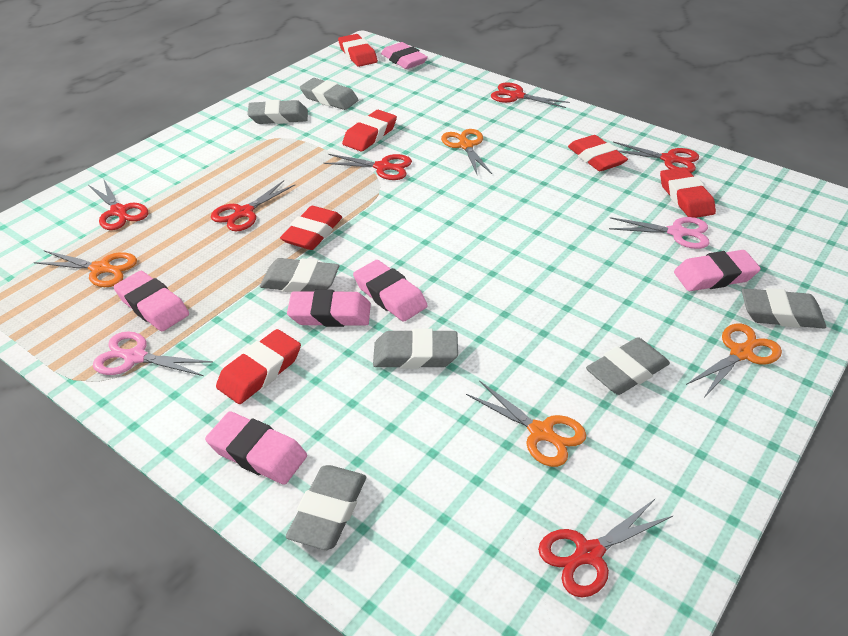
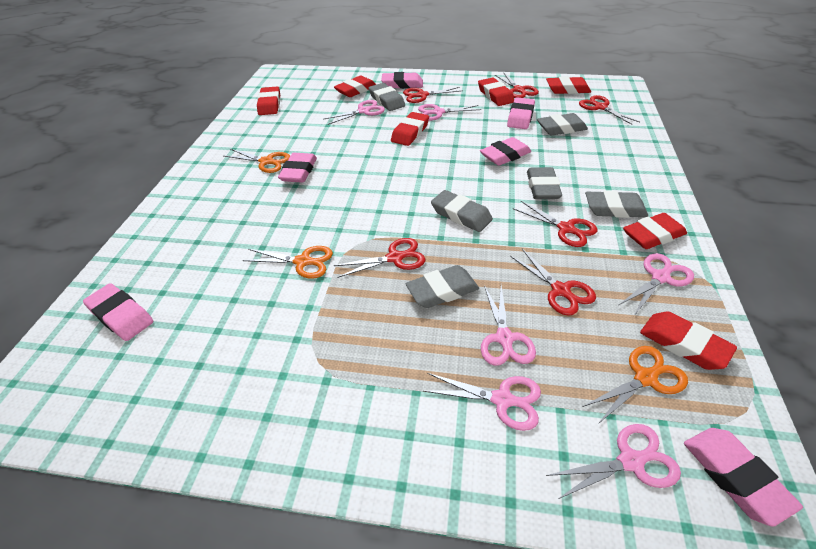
grey eraser: 7 -> 6
orange scissors: 4 -> 3
pink scissors: 2 -> 6
red eraser: 6 -> 7

